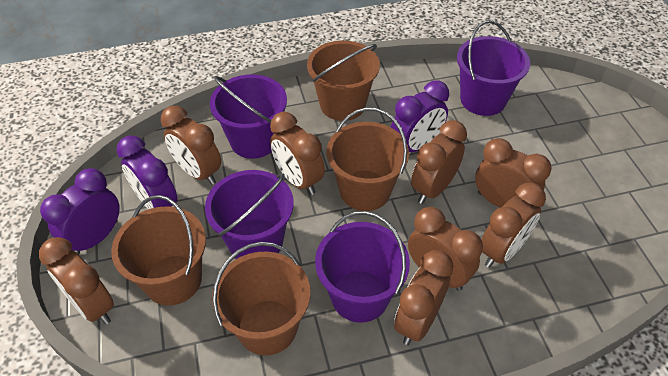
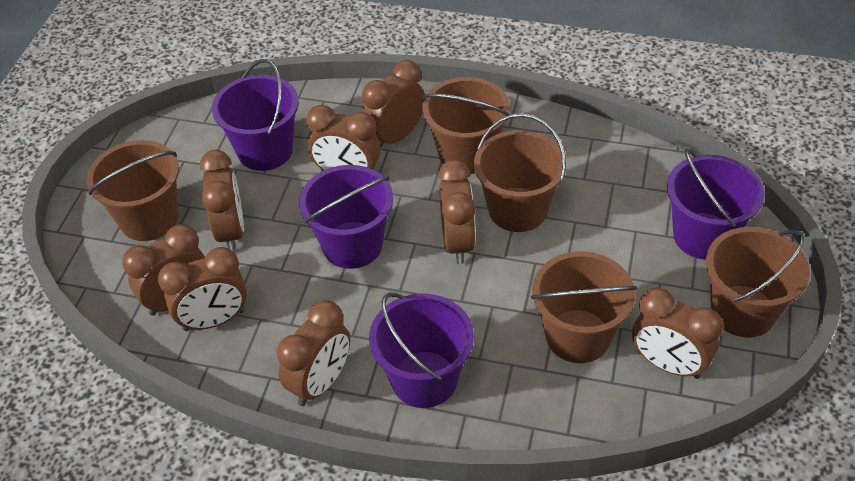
brown bucket: 4 -> 5
purple clock: 3 -> 0

